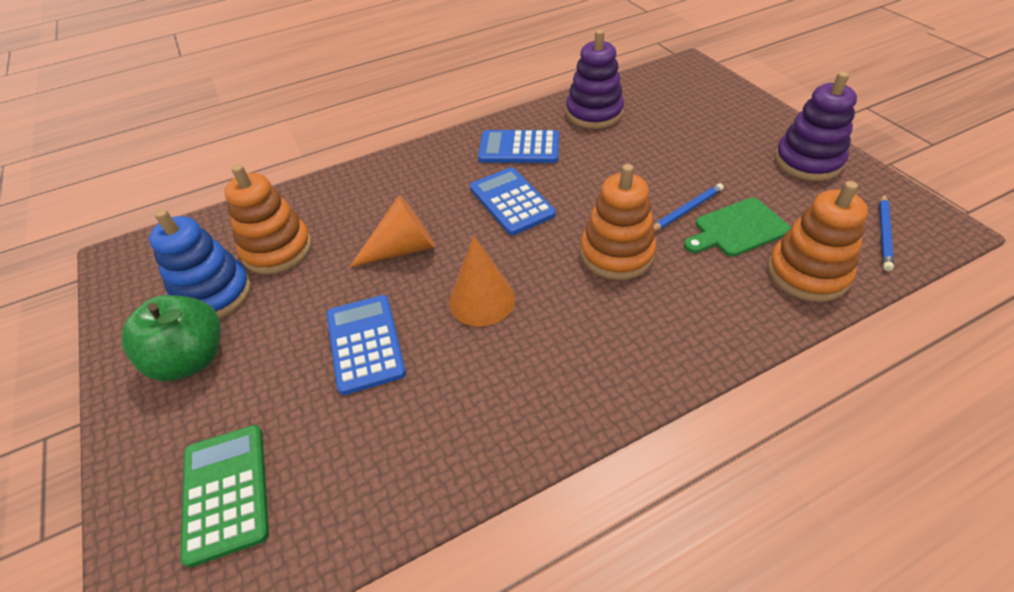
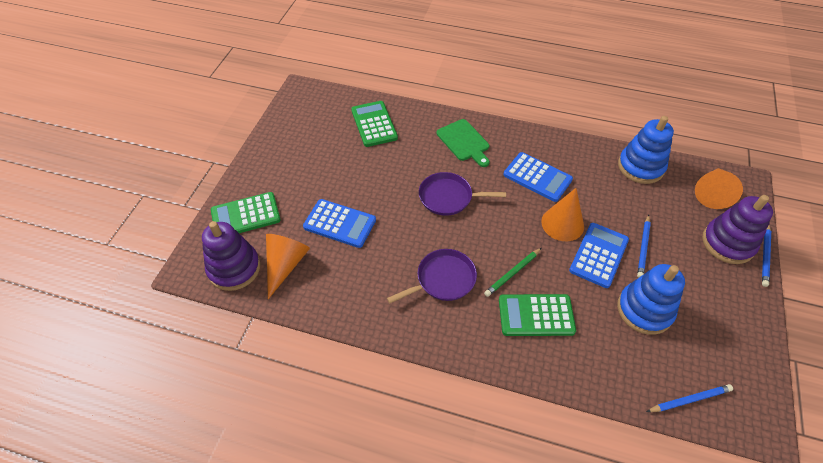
blue pencil: 2 -> 3
blue stacking toy: 1 -> 2
green apple: 1 -> 0
green calculator: 1 -> 3
green pencil: 0 -> 1
orange cone: 2 -> 3
orange stacking toy: 3 -> 0
purple pan: 0 -> 2

